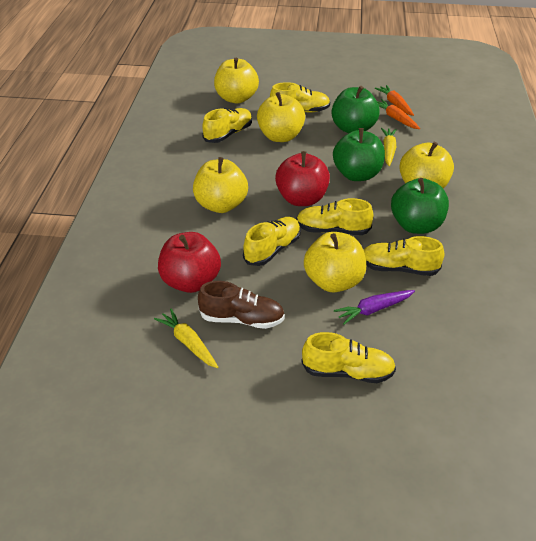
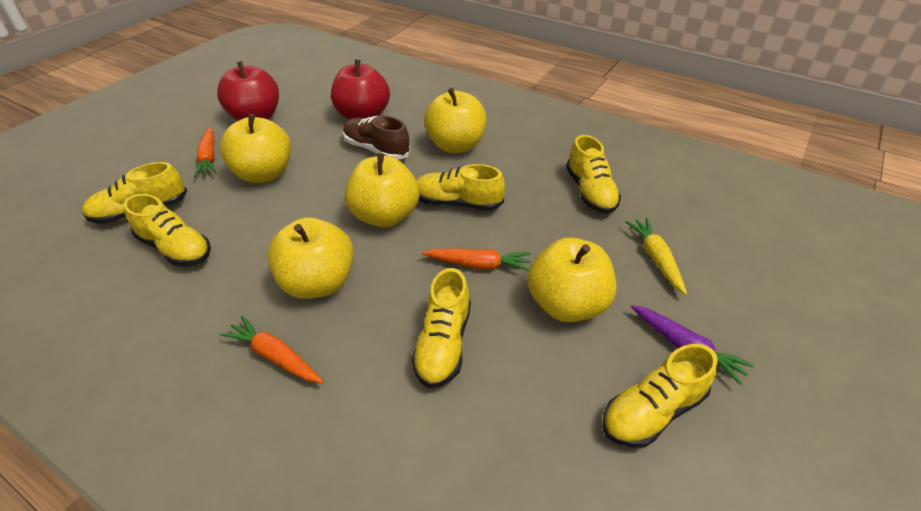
green apple: 3 -> 0
orange carrot: 2 -> 3
yellow carrot: 2 -> 1

